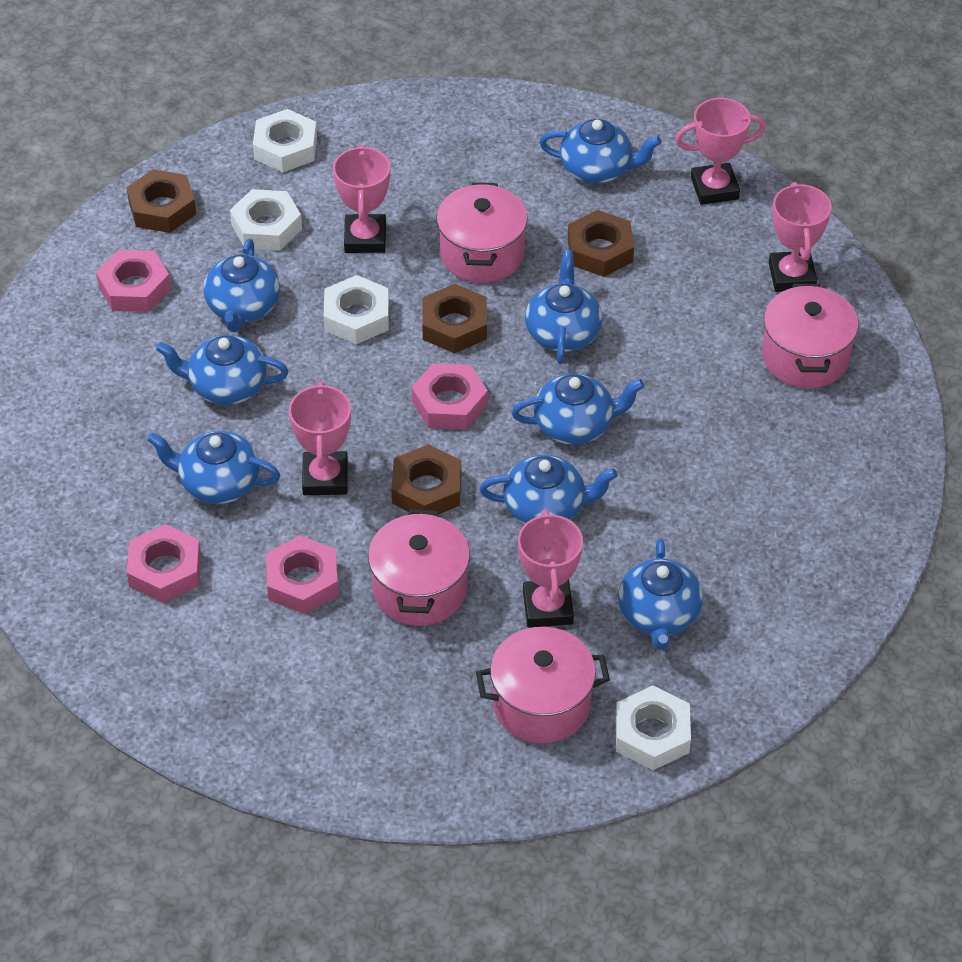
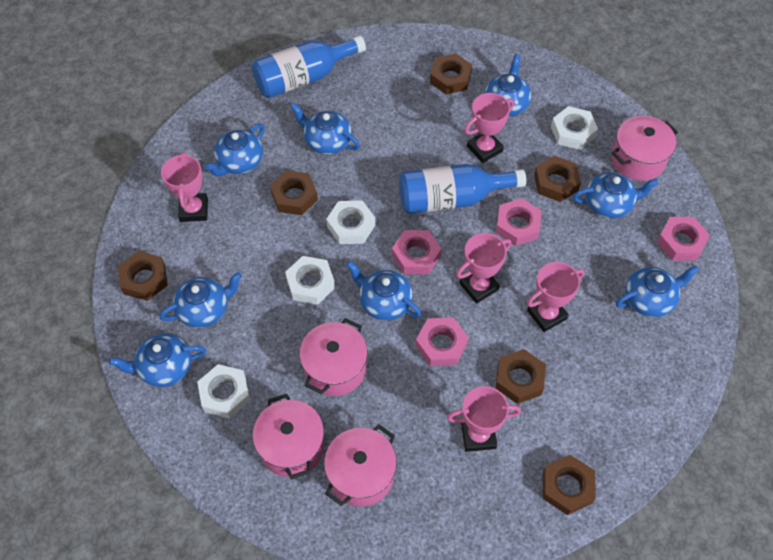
blue bottle: 0 -> 2
brown nut: 4 -> 6

